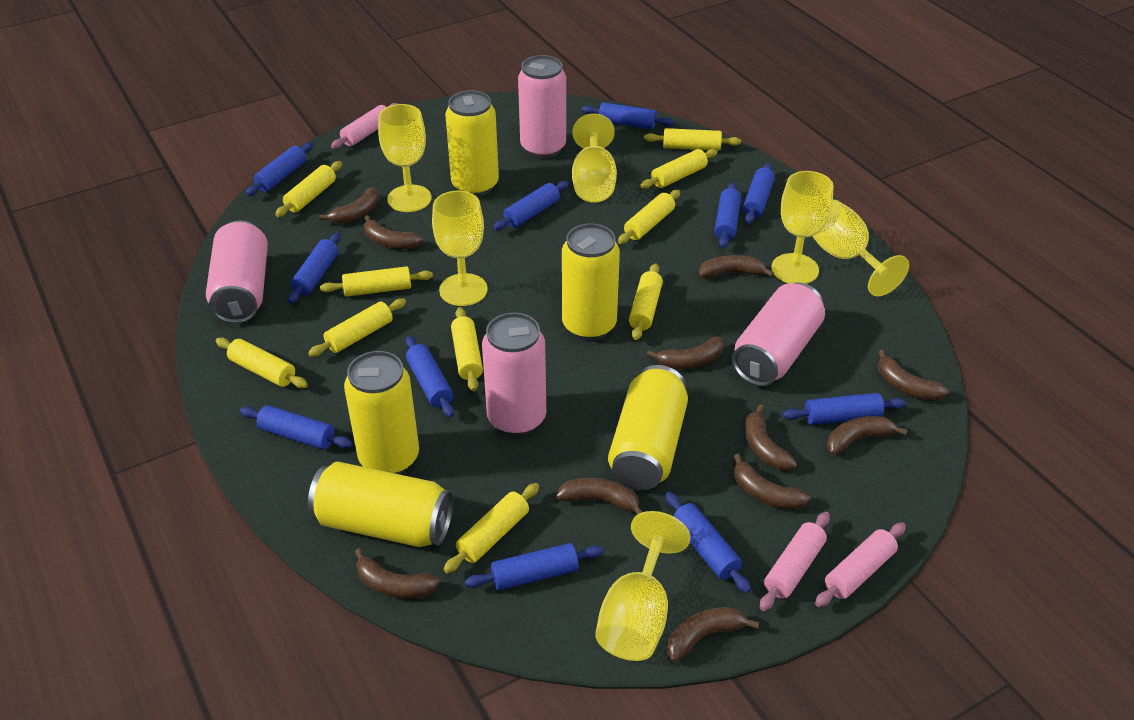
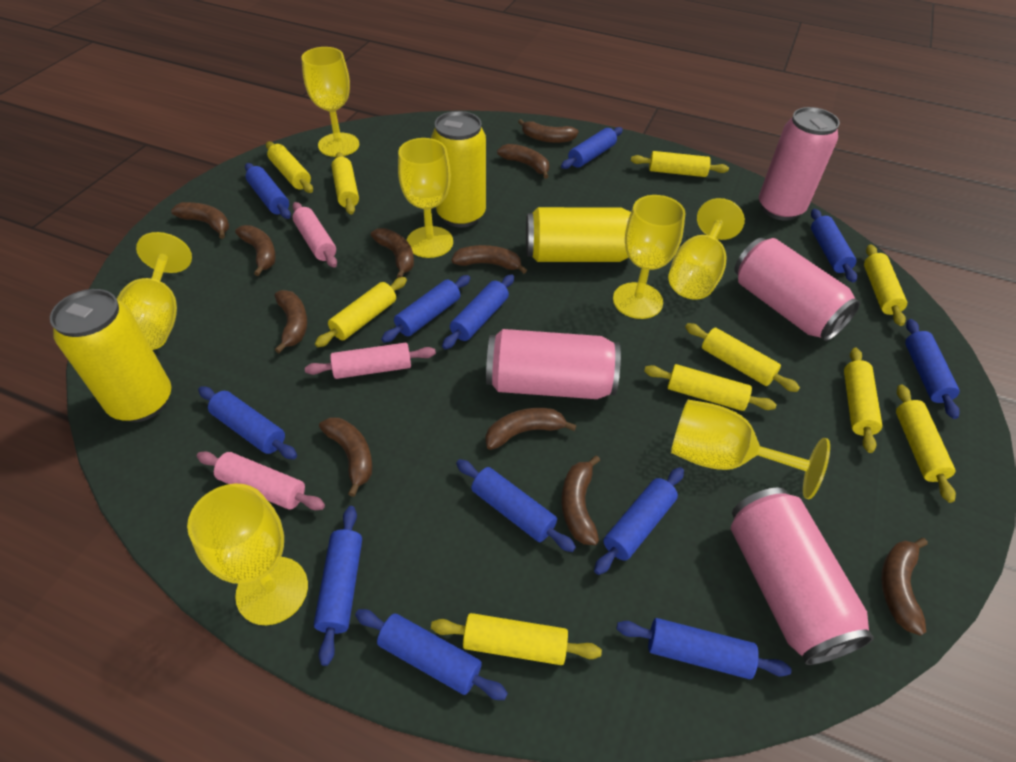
blue rolling pin: 11 -> 12
yellow can: 5 -> 3
yellow goblet: 6 -> 7

